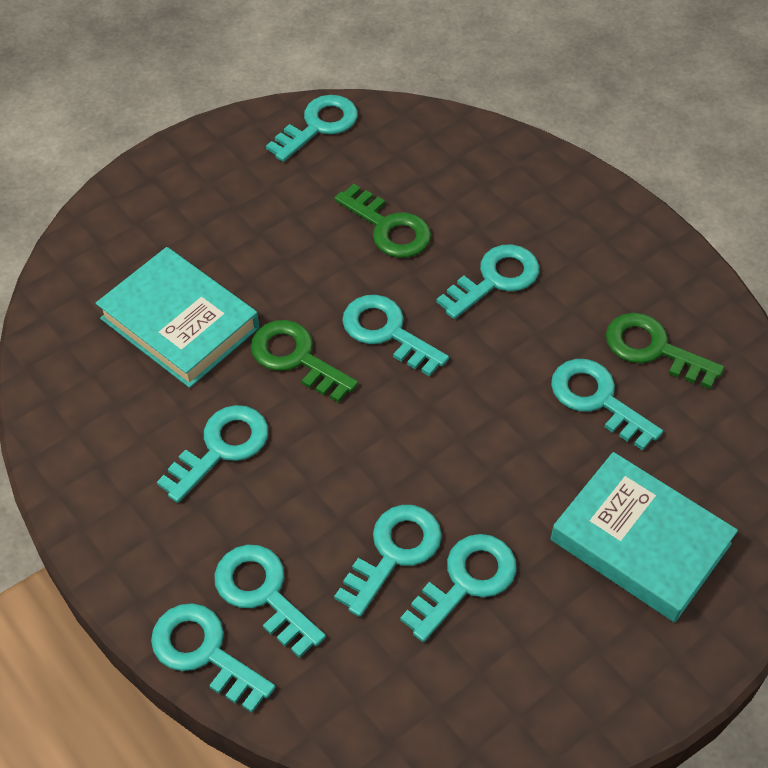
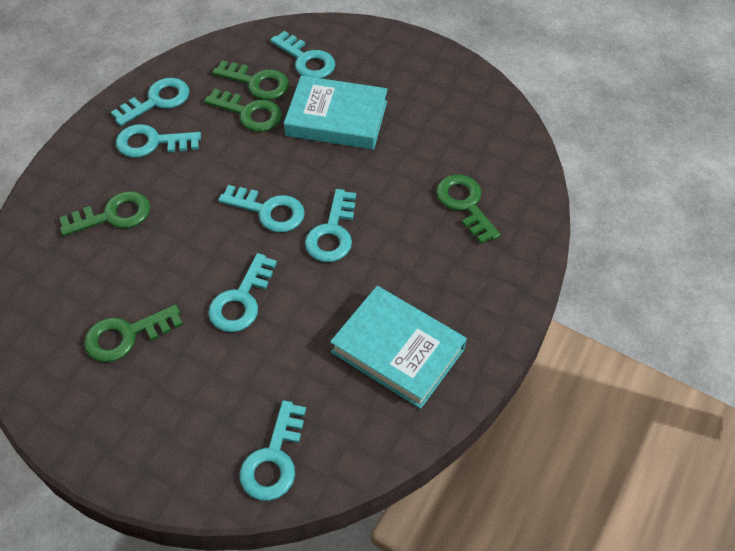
green key: 3 -> 5
turquoise key: 9 -> 7

